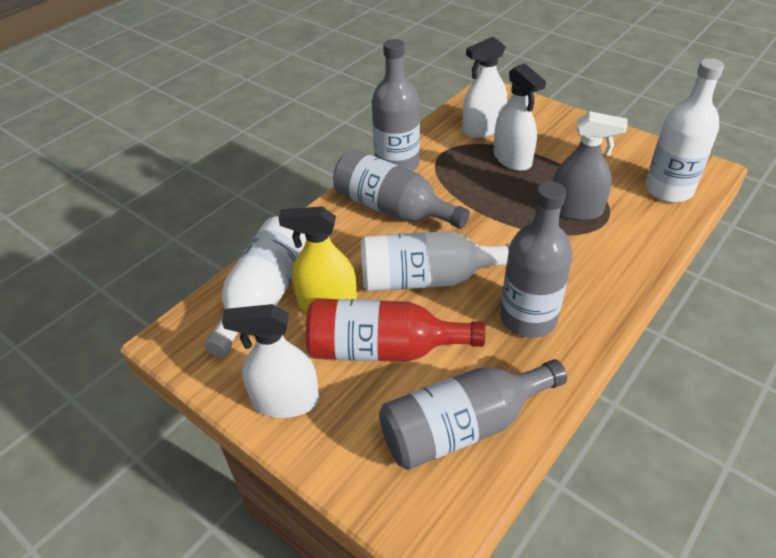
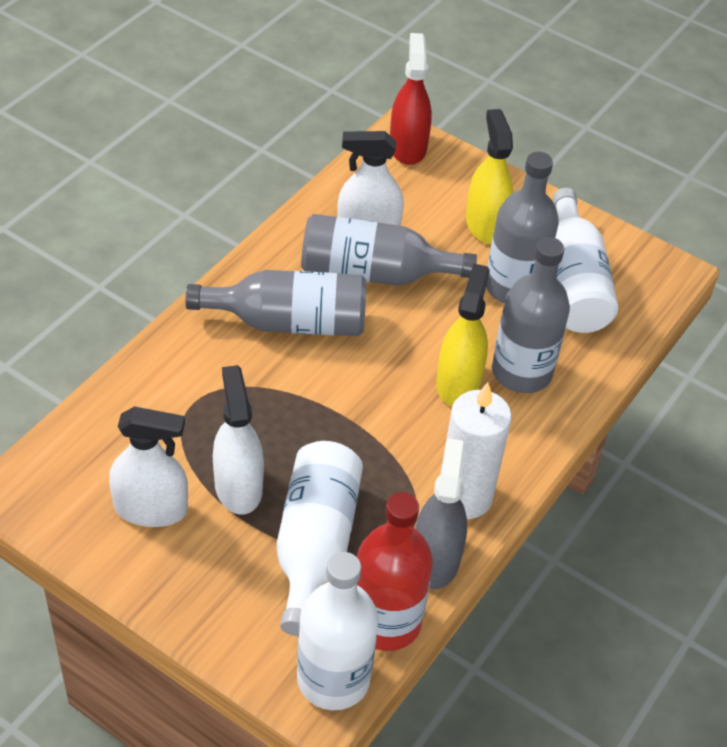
red spray bottle: 0 -> 1
white candle: 0 -> 1
yellow spray bottle: 1 -> 2

